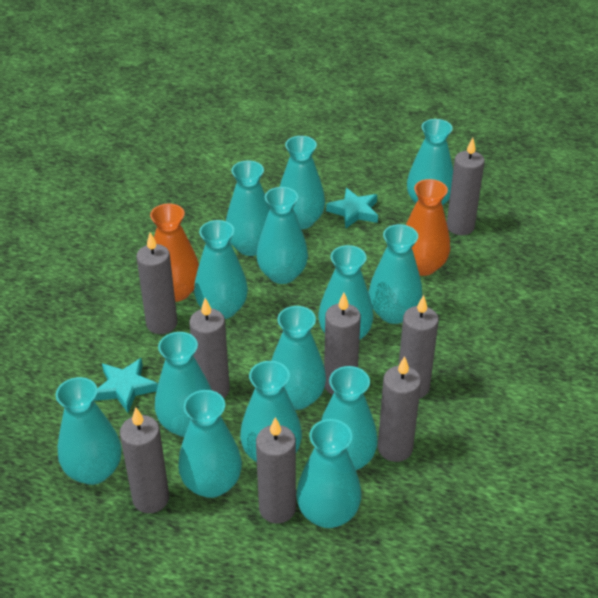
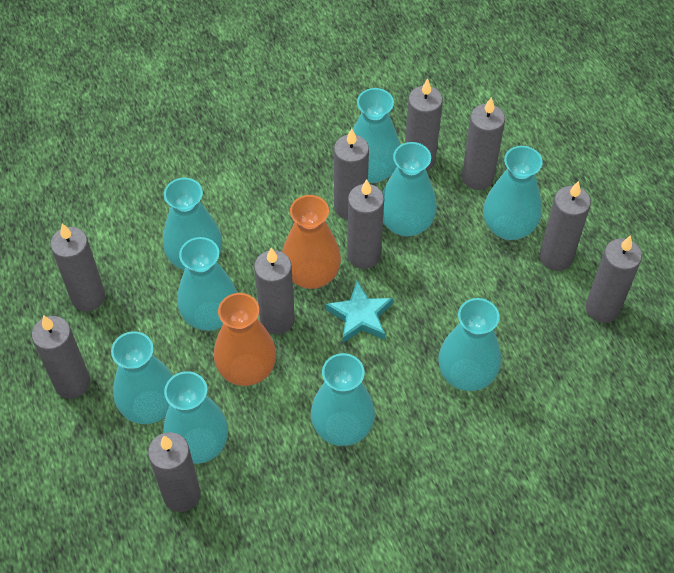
grey candle: 8 -> 10
turquoise star: 2 -> 1
turquoise vase: 14 -> 9

